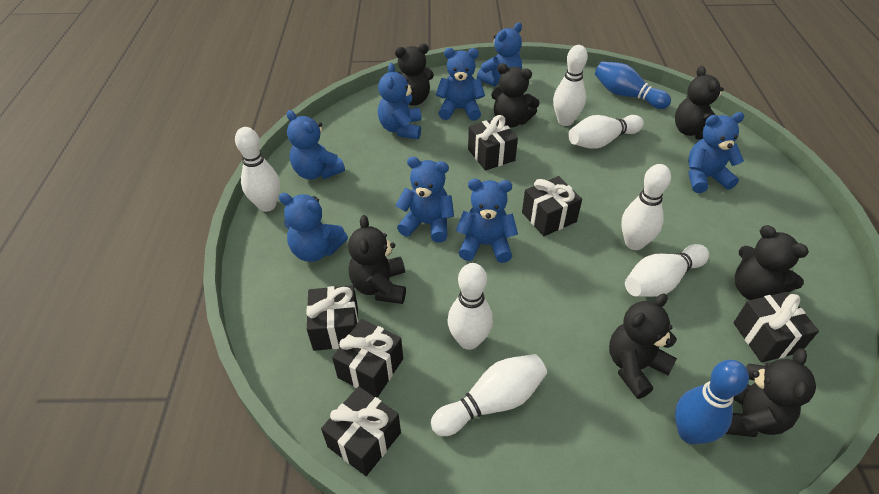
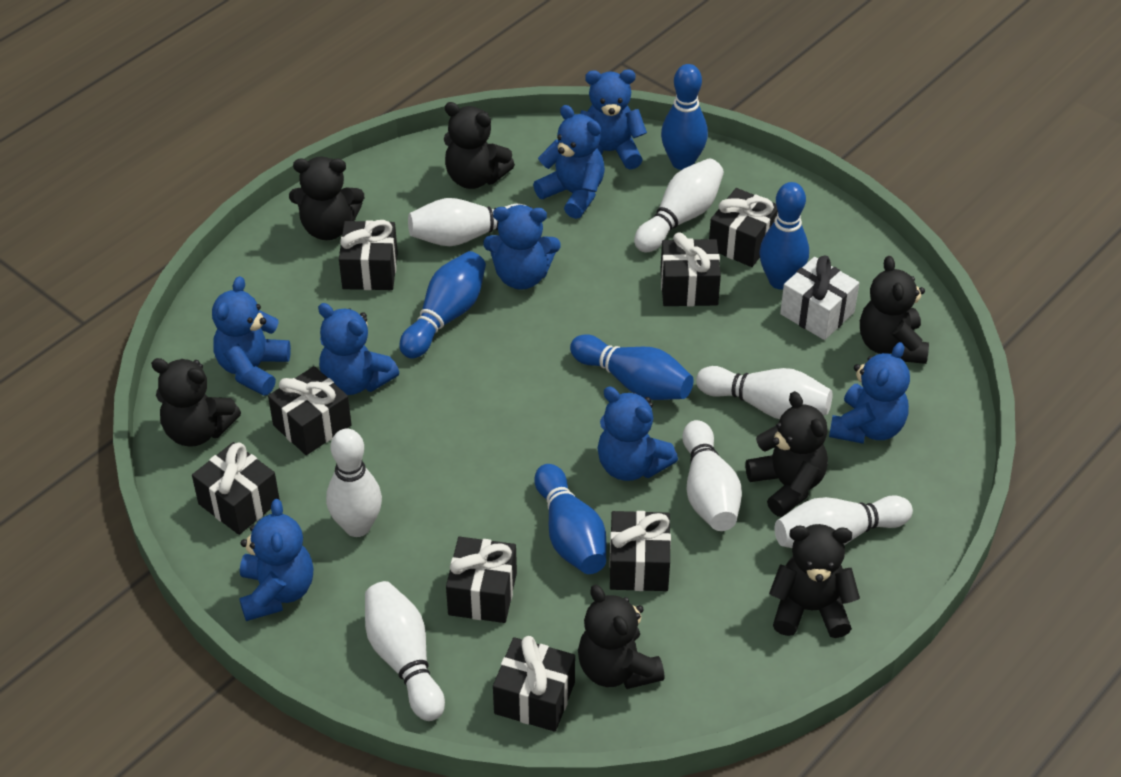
black gift: 6 -> 8
blue bowling pin: 2 -> 5
white gift: 0 -> 1

